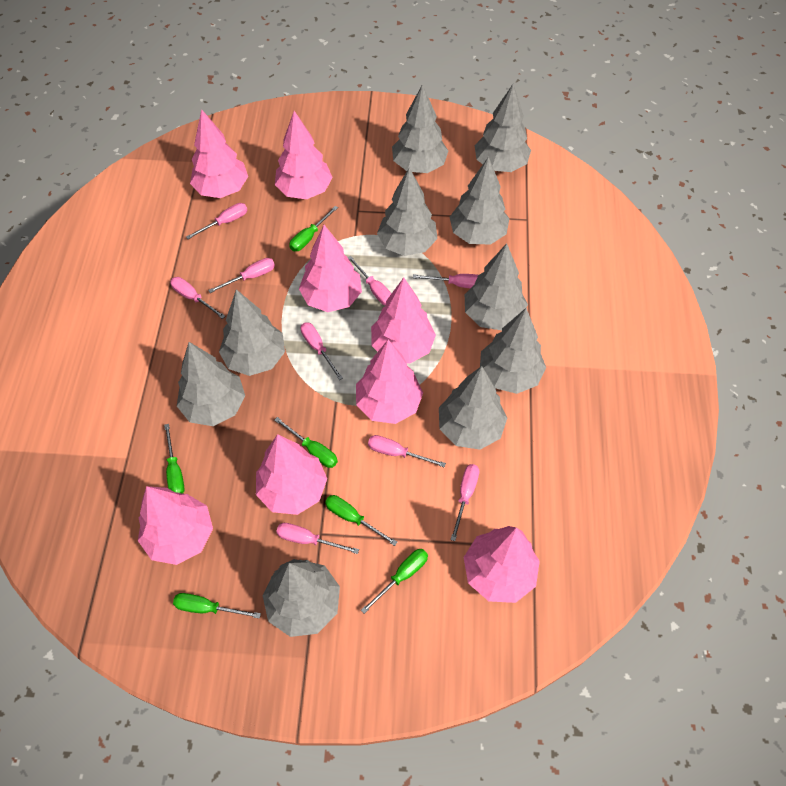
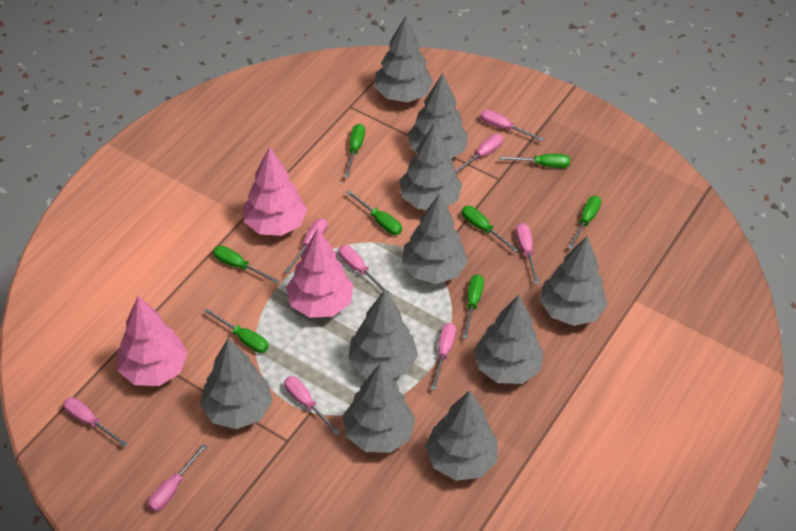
green screwdriver: 6 -> 8
pink tree: 8 -> 3

